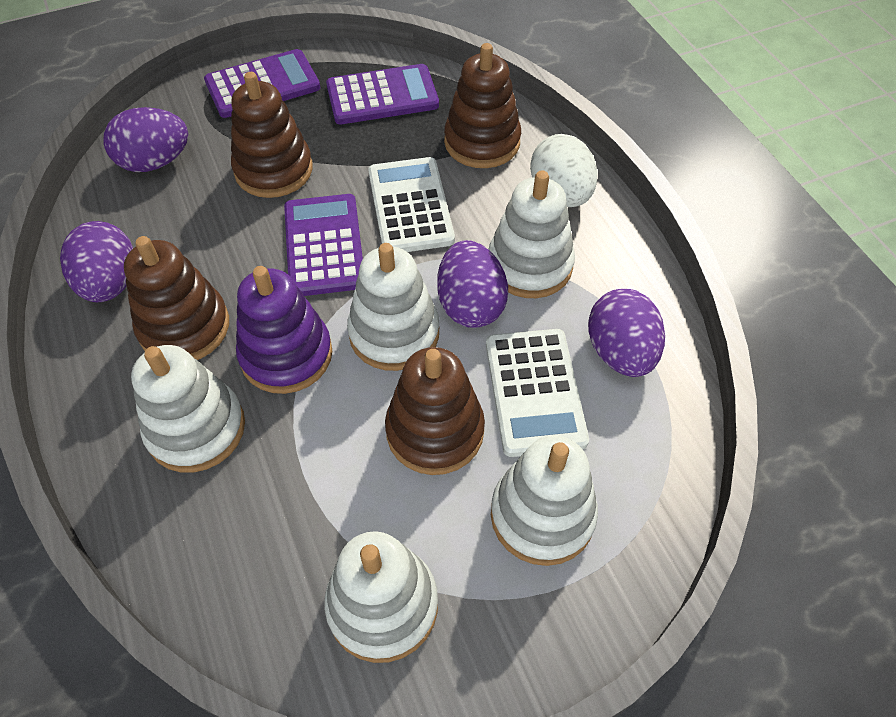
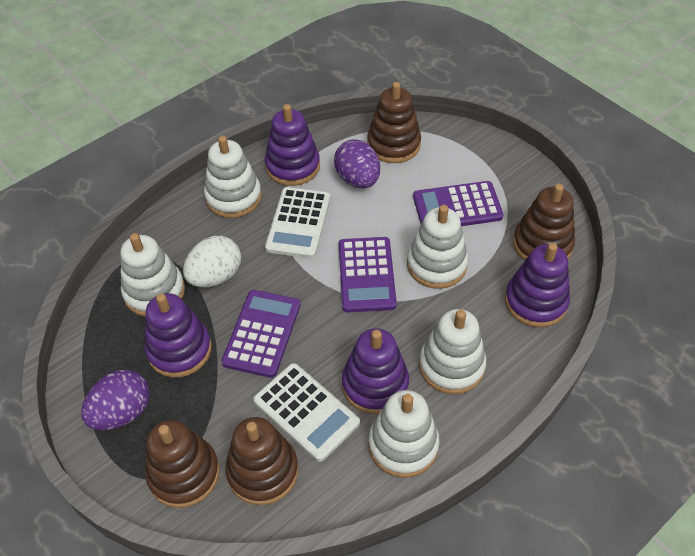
purple egg: 4 -> 2
purple stacking toy: 1 -> 4

